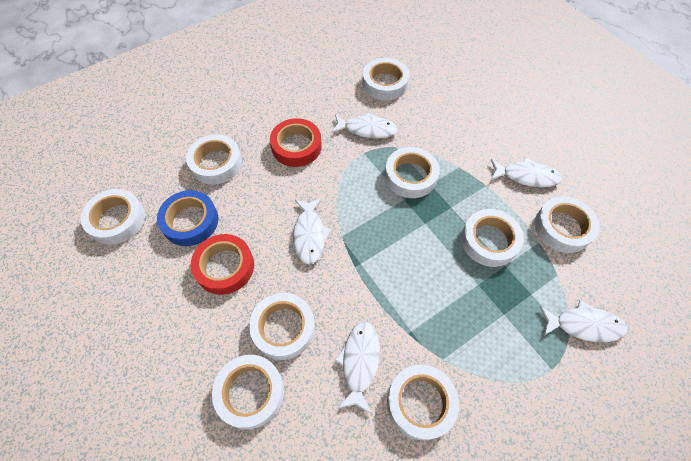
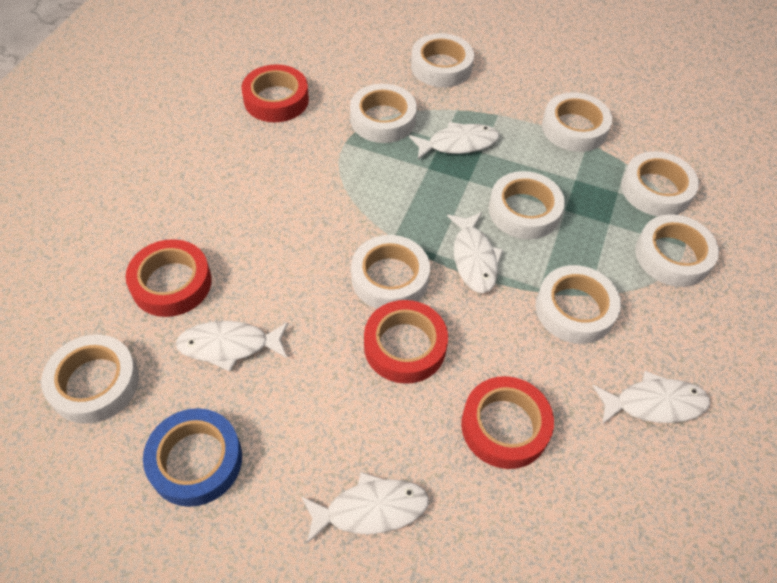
red tape: 2 -> 4

